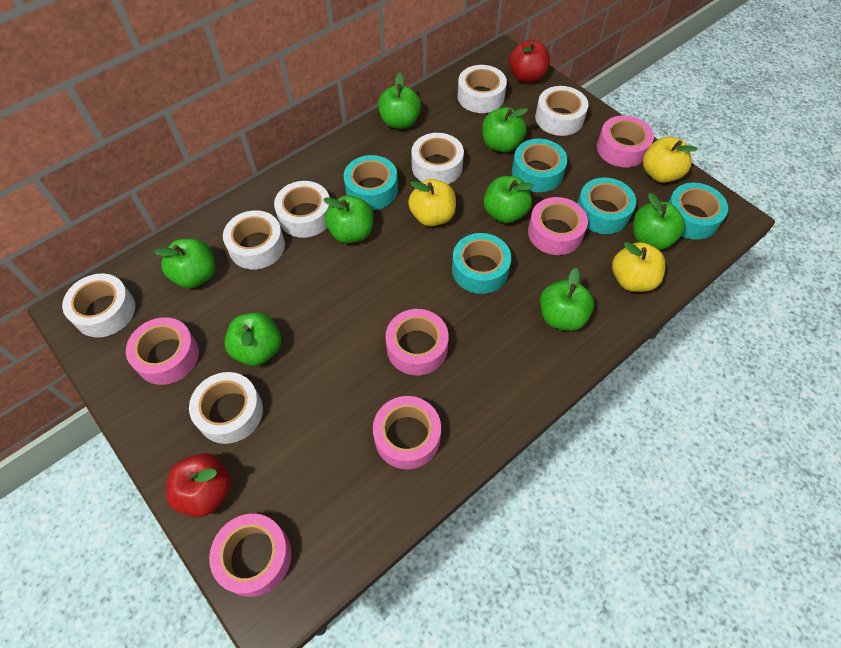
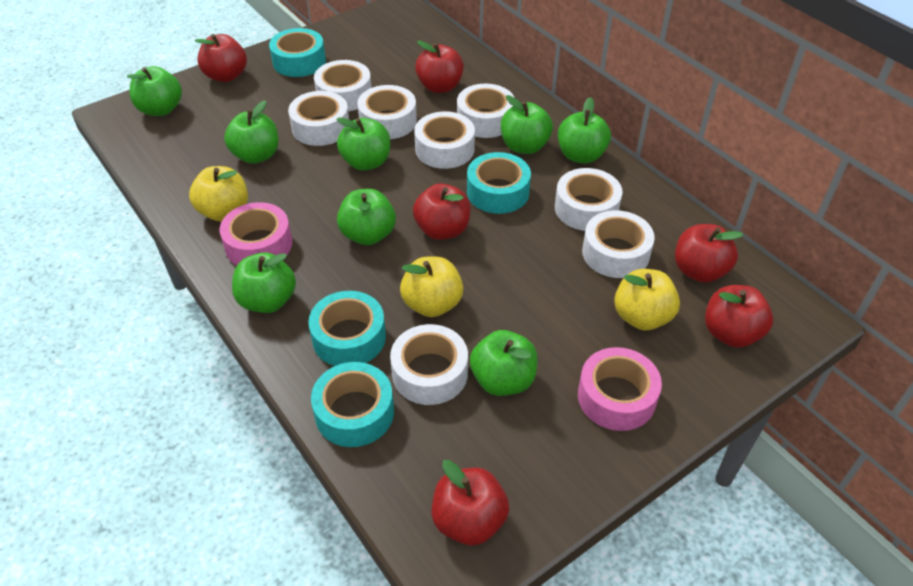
pink tape: 6 -> 2
red apple: 2 -> 6
turquoise tape: 5 -> 4
white tape: 7 -> 8

